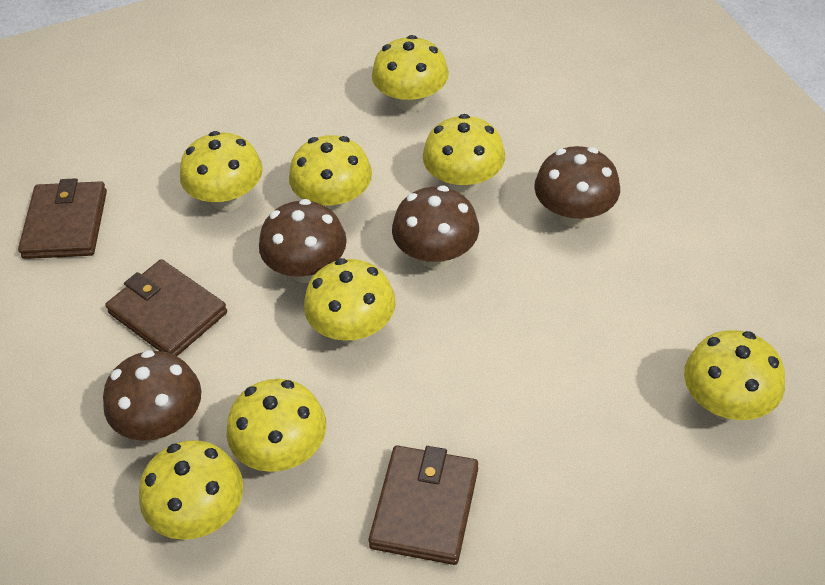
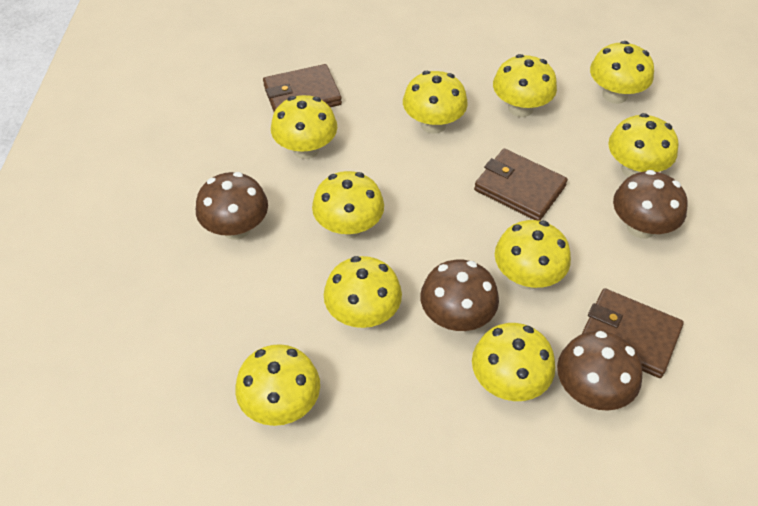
yellow mushroom: 8 -> 10

